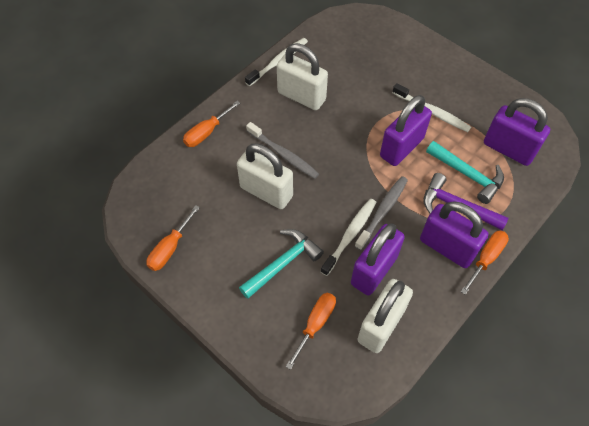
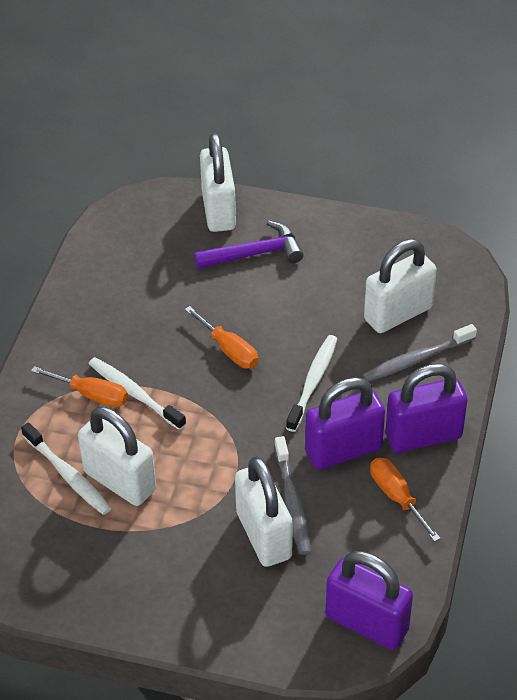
orange screwdriver: 4 -> 3
purple padlock: 4 -> 3
turquoise hammer: 2 -> 0
white padlock: 3 -> 4

